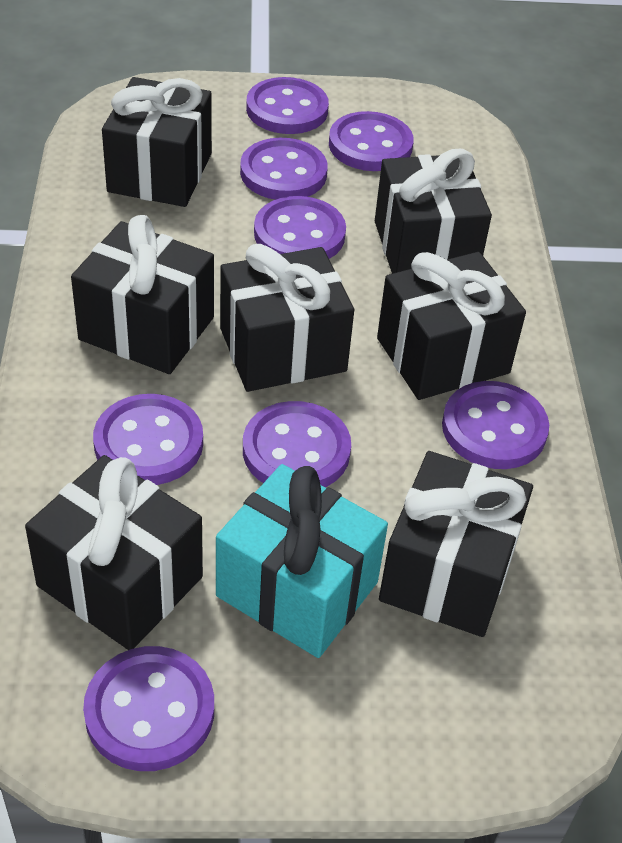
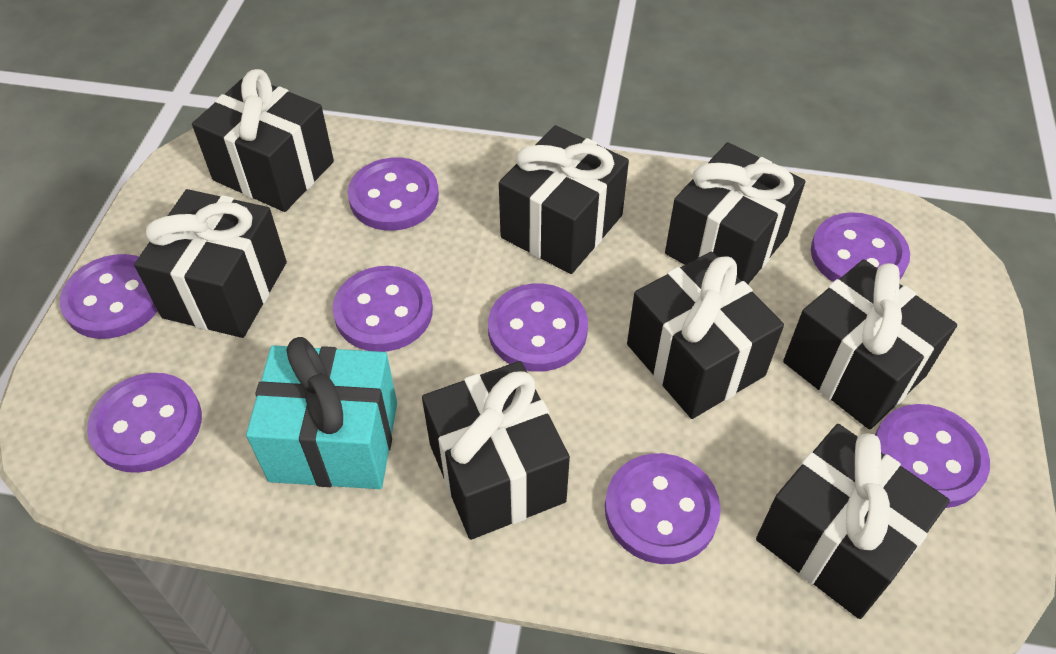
black gift: 7 -> 8

